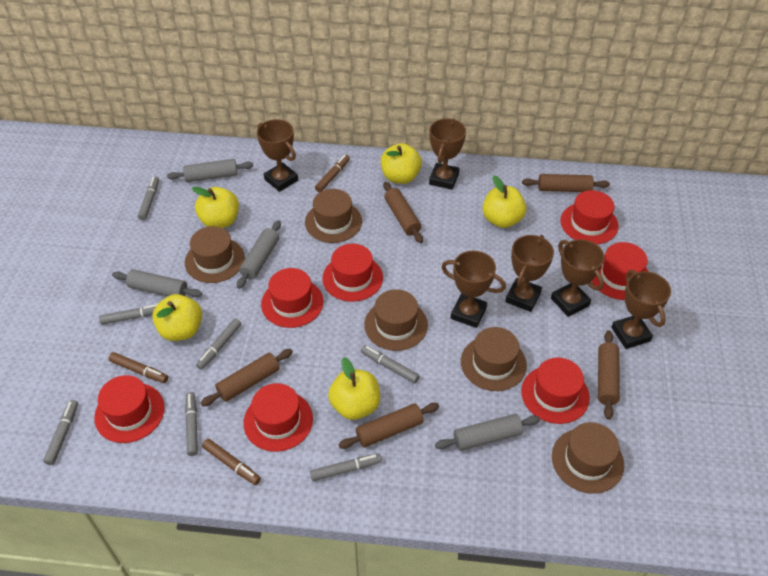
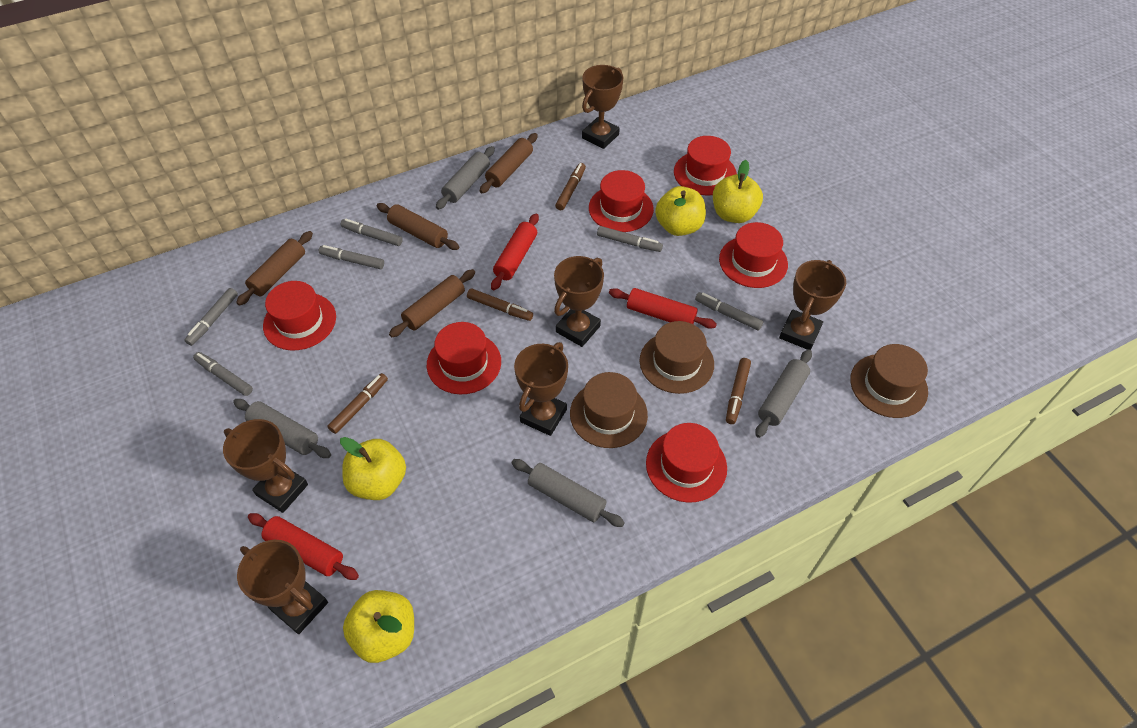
brown hat: 5 -> 3
brown marker: 3 -> 4
brown rolling pin: 5 -> 4
grey marker: 7 -> 6
red hat: 7 -> 6
red rolling pin: 0 -> 3
yellow apple: 5 -> 4

